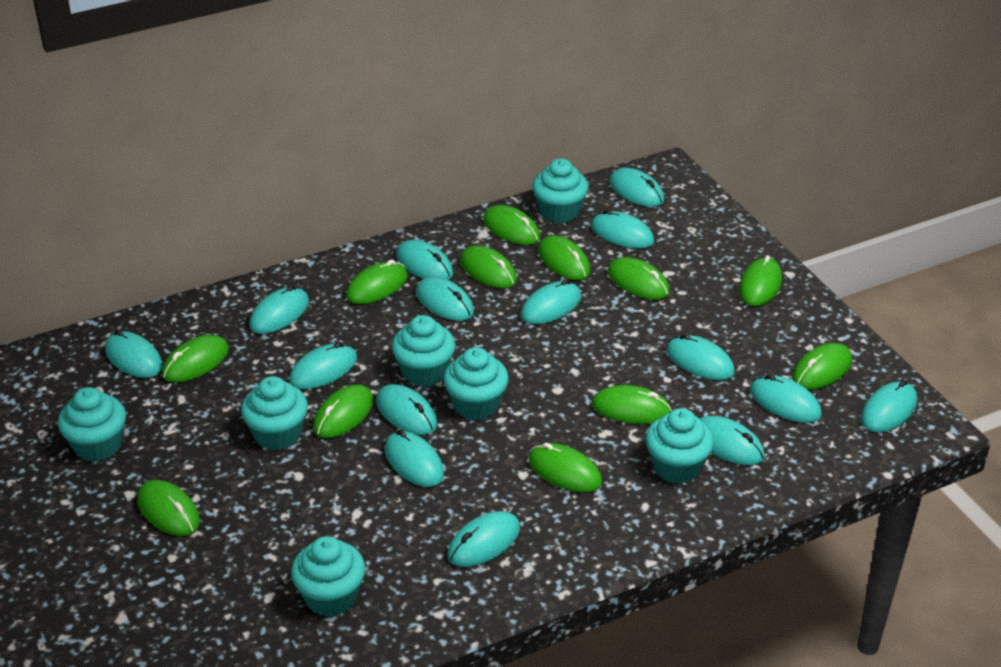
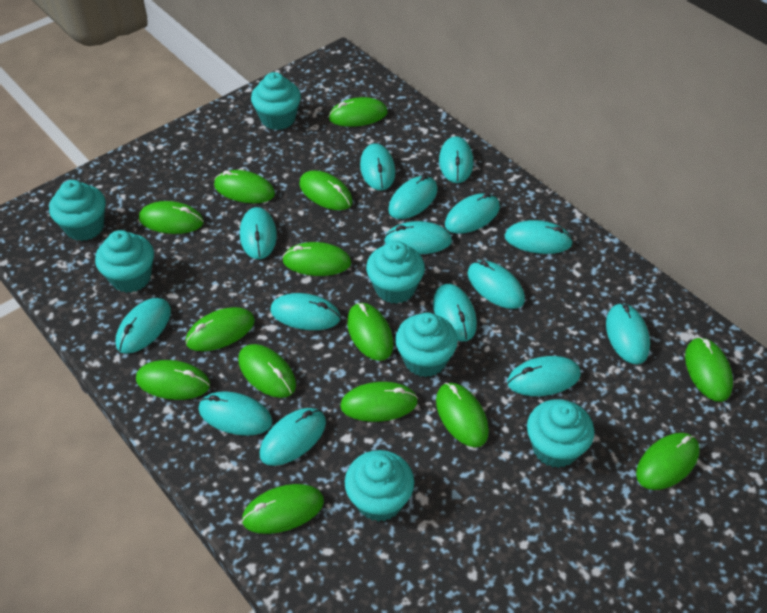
green mouse: 12 -> 14

